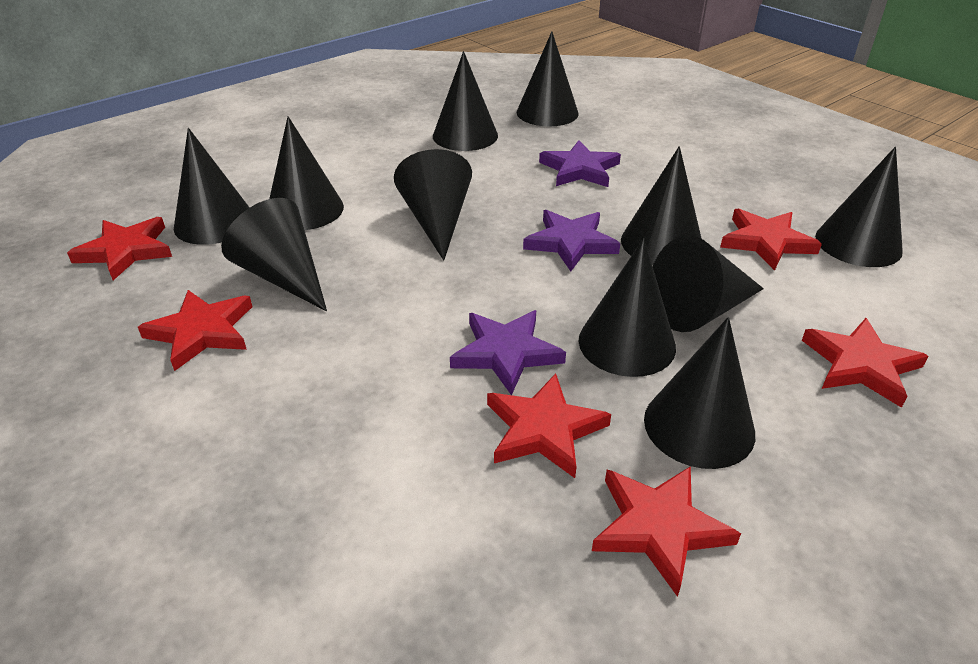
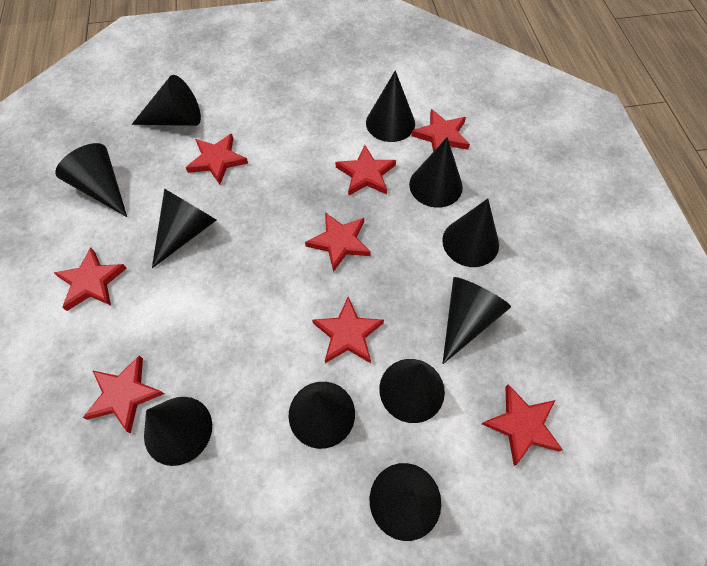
purple star: 3 -> 0
red star: 6 -> 8

